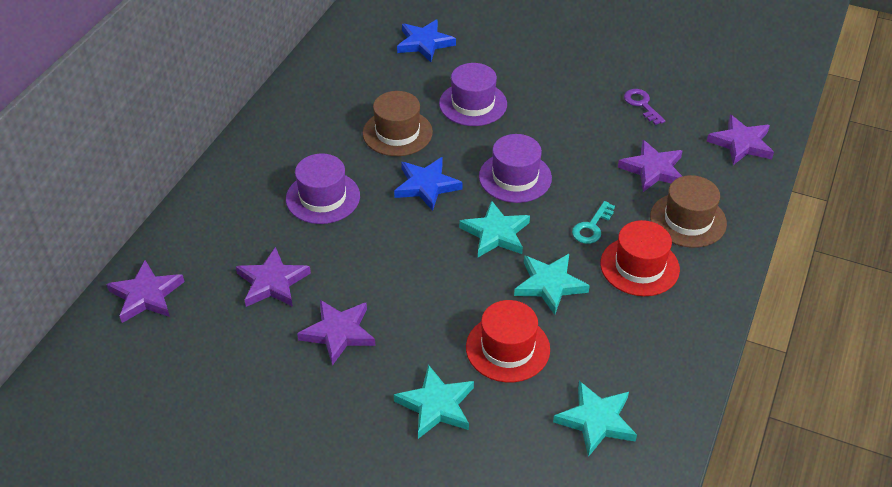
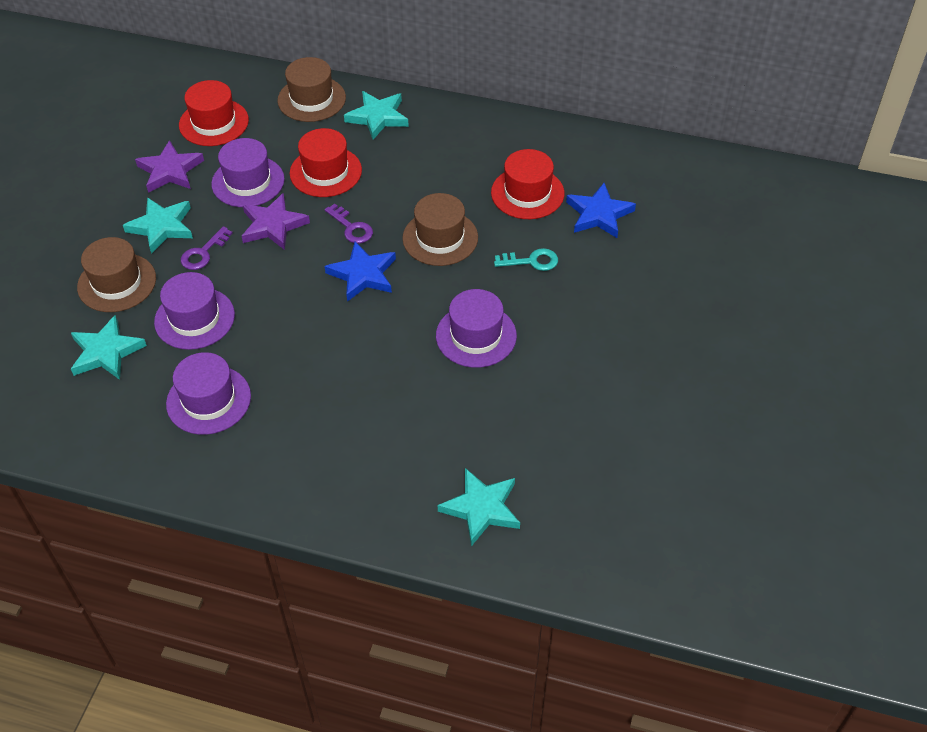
brown hat: 2 -> 3
purple hat: 3 -> 4
purple key: 1 -> 2
purple star: 5 -> 2
red hat: 2 -> 3

